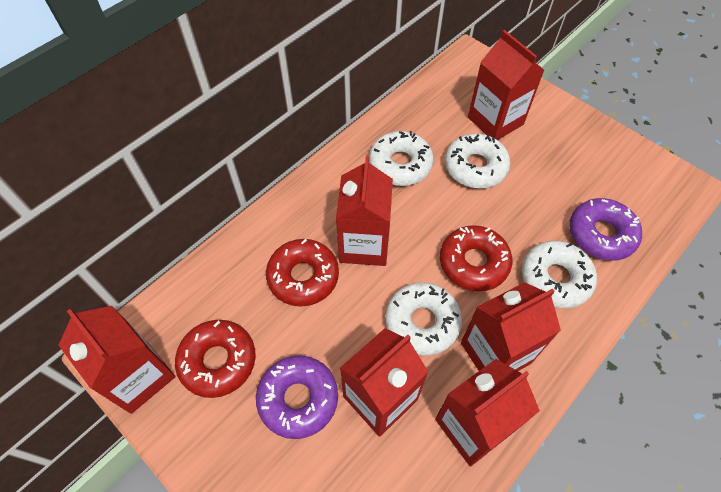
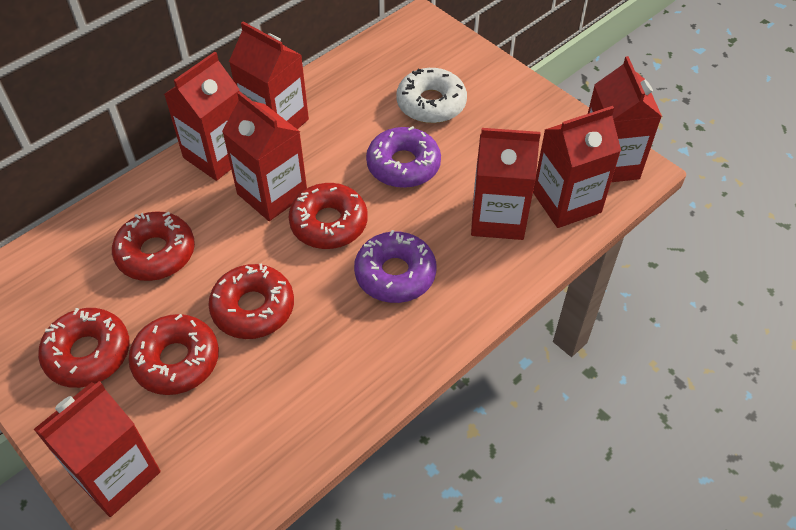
red carton: 6 -> 7
red donut: 3 -> 5
white donut: 4 -> 1

